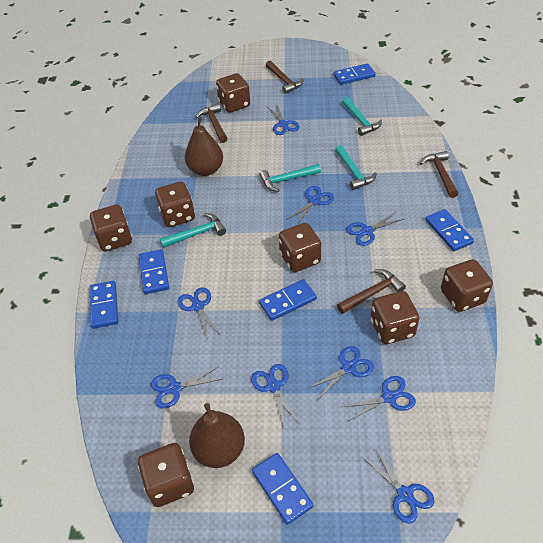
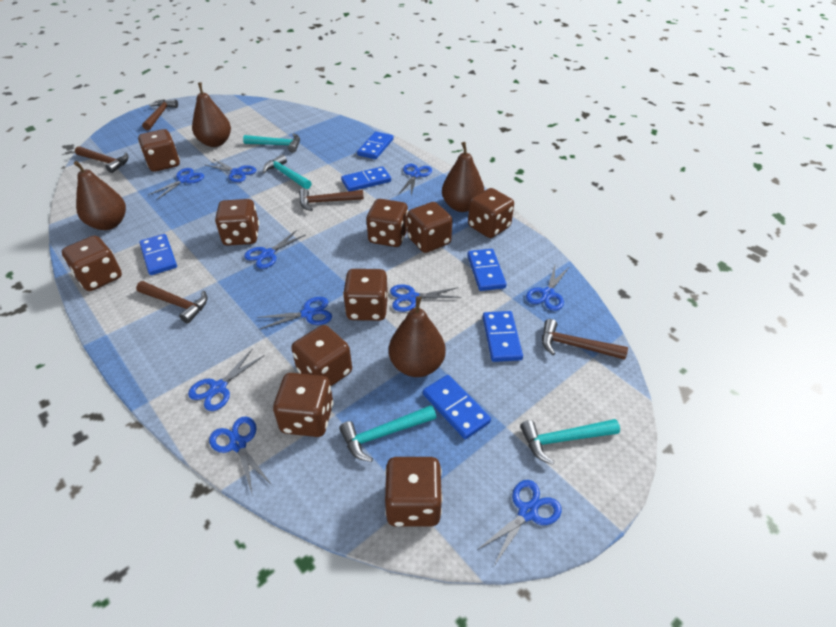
blue scissors: 9 -> 10
brown dice: 7 -> 10
brown hammer: 4 -> 5
brown pear: 2 -> 4

